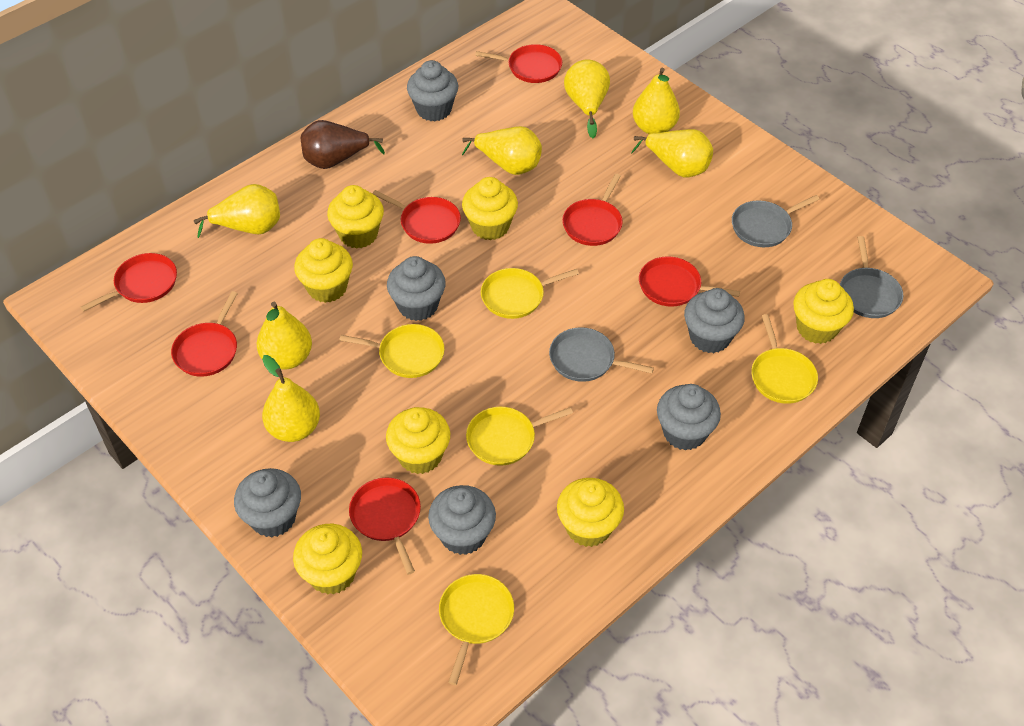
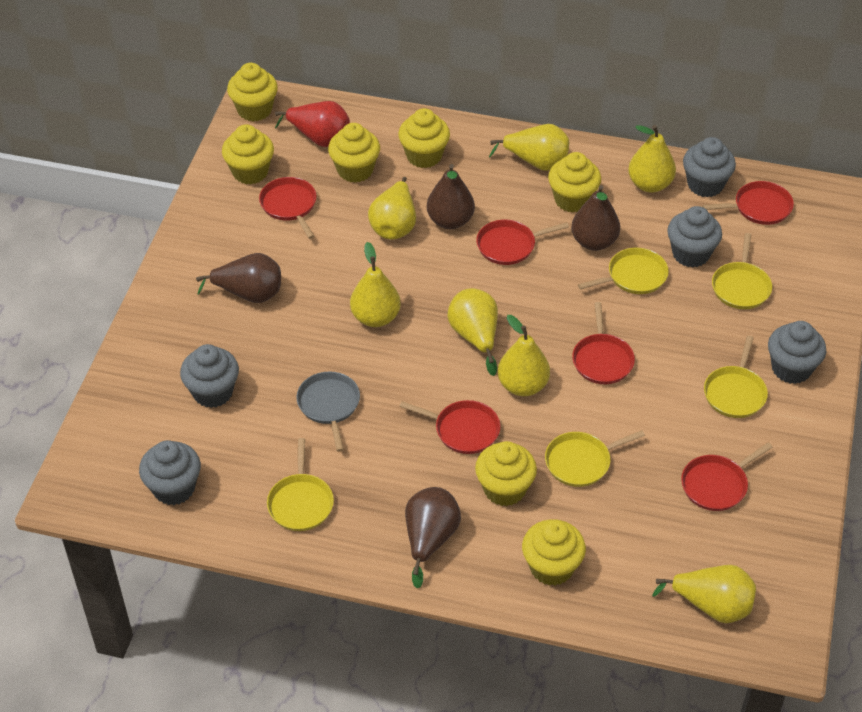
brown pear: 1 -> 4
grey cupcake: 6 -> 5
grey pan: 3 -> 1
red pan: 7 -> 6
red pear: 0 -> 1

